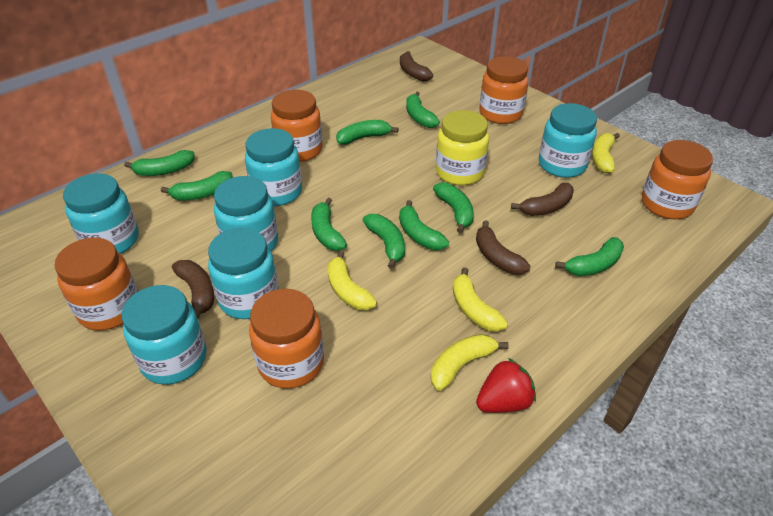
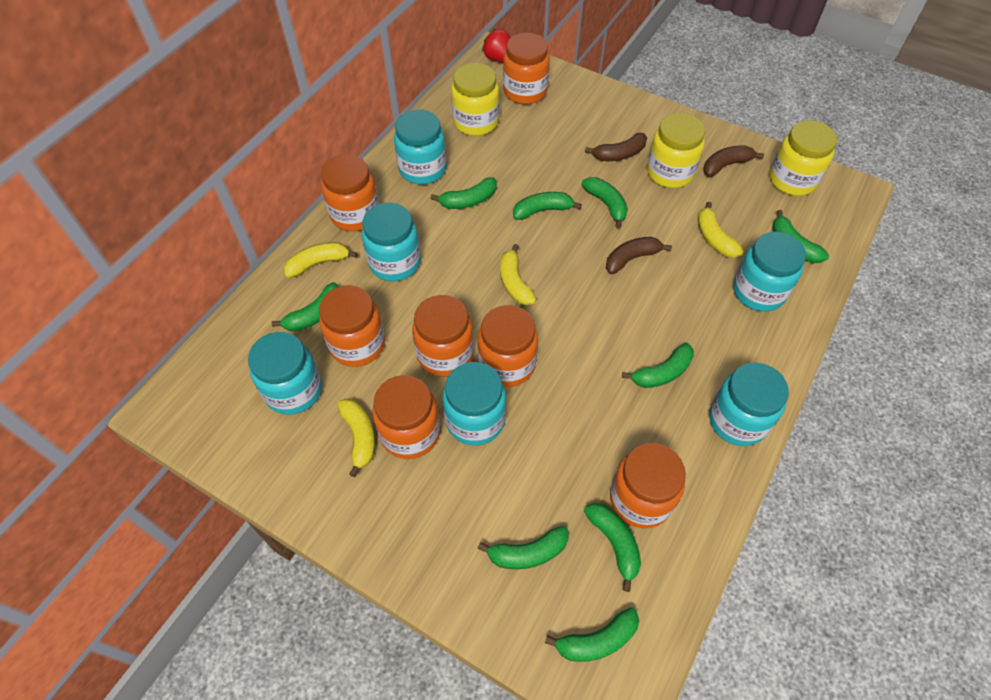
brown banana: 4 -> 3
orange jar: 5 -> 7
yellow jar: 1 -> 3

